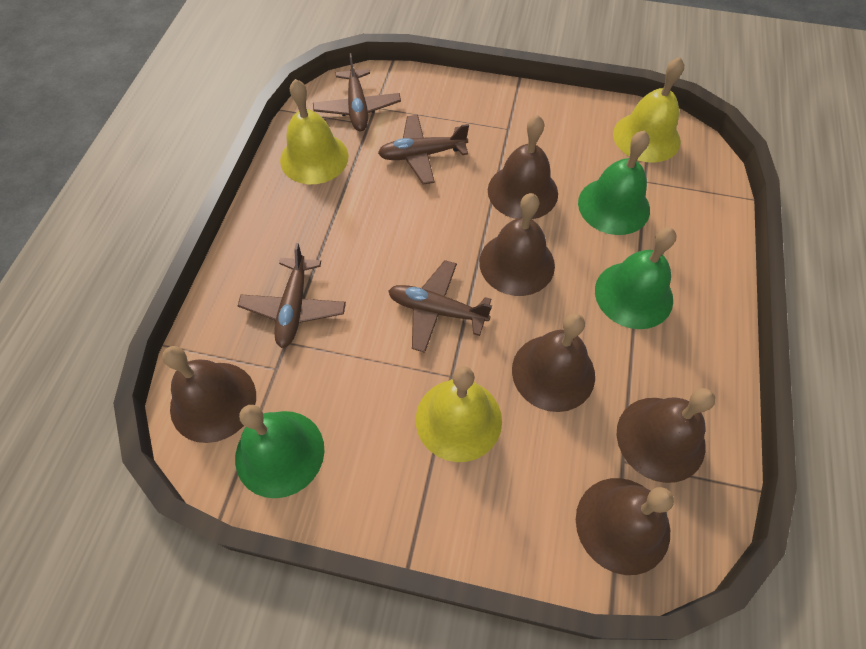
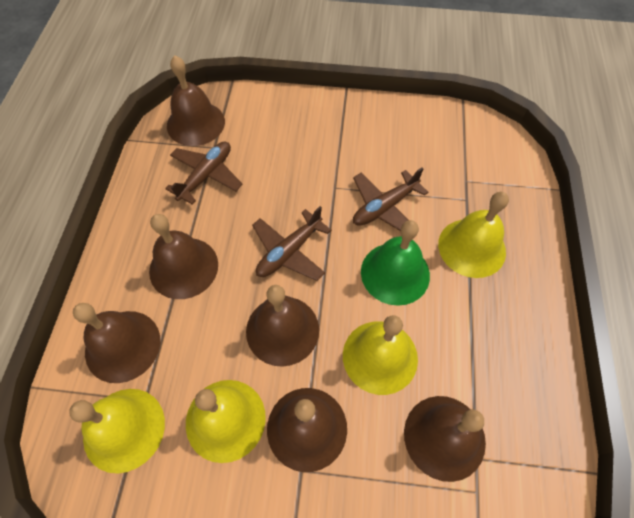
brown plane: 4 -> 3
green bell: 3 -> 1
yellow bell: 3 -> 4

